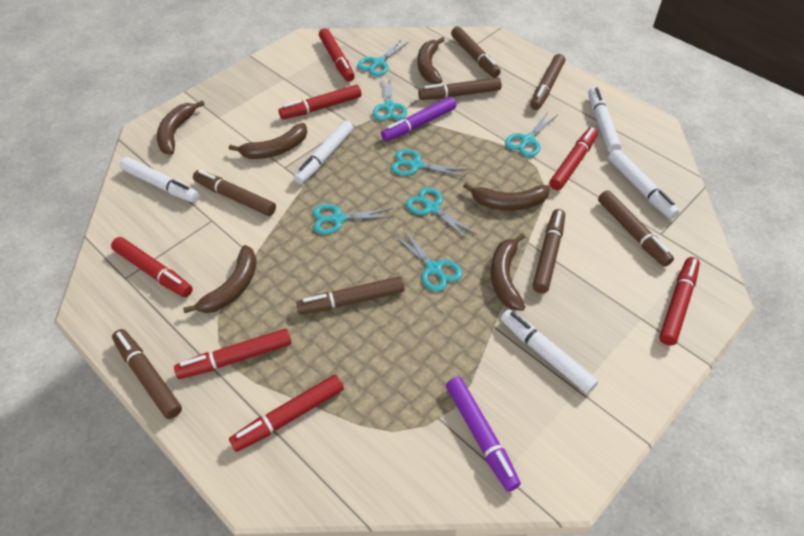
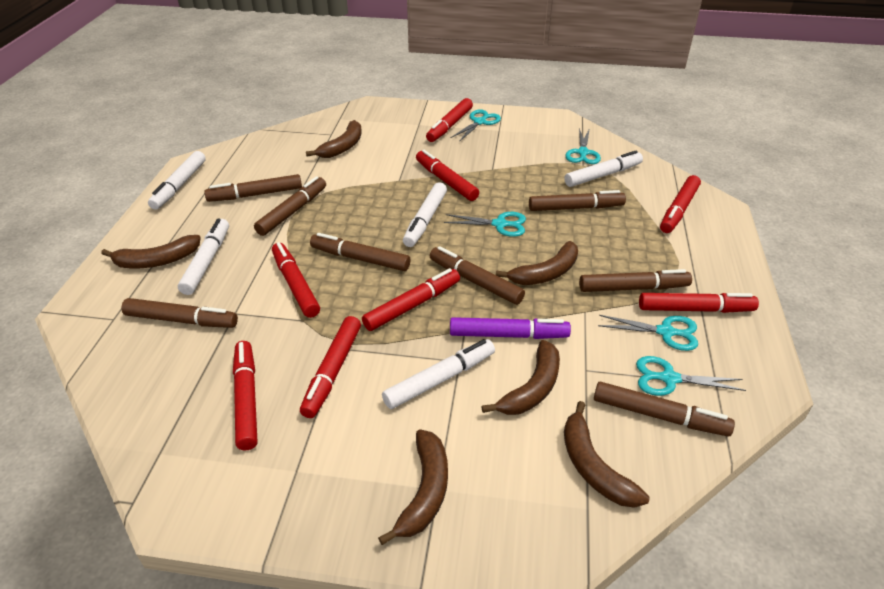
purple marker: 2 -> 1
red marker: 7 -> 8
turquoise scissors: 7 -> 5

